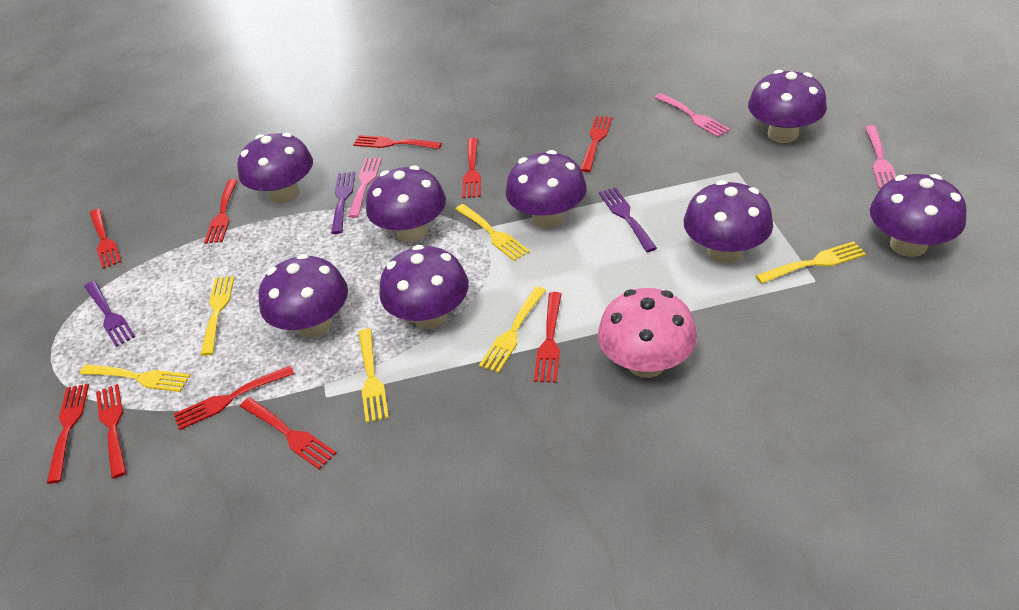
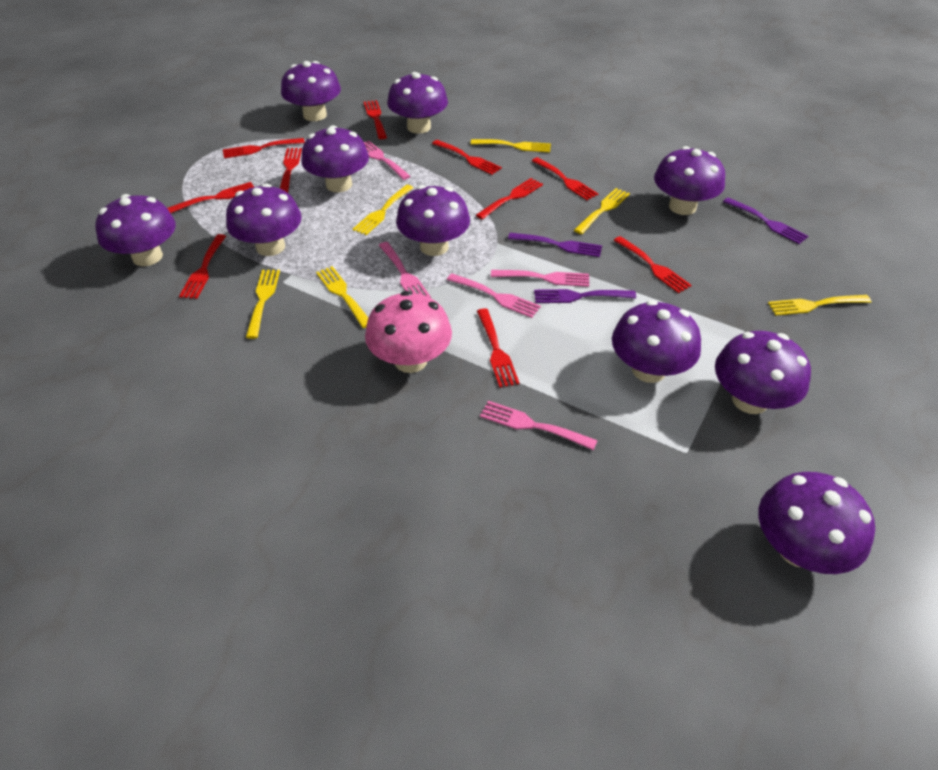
pink fork: 3 -> 5
purple mushroom: 8 -> 10

